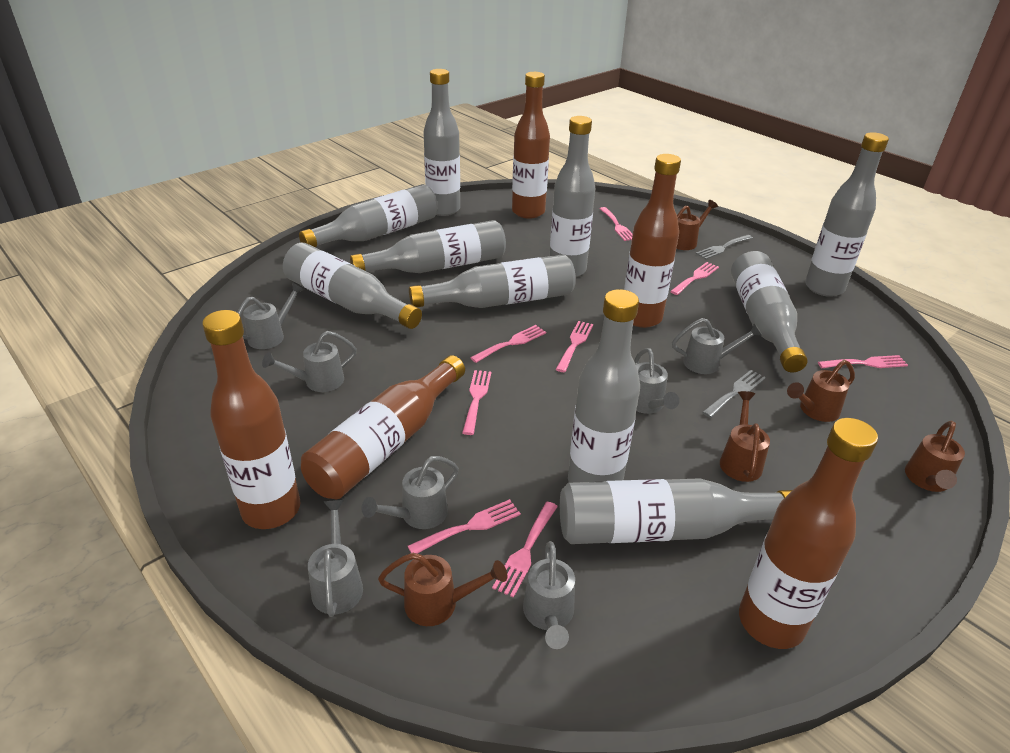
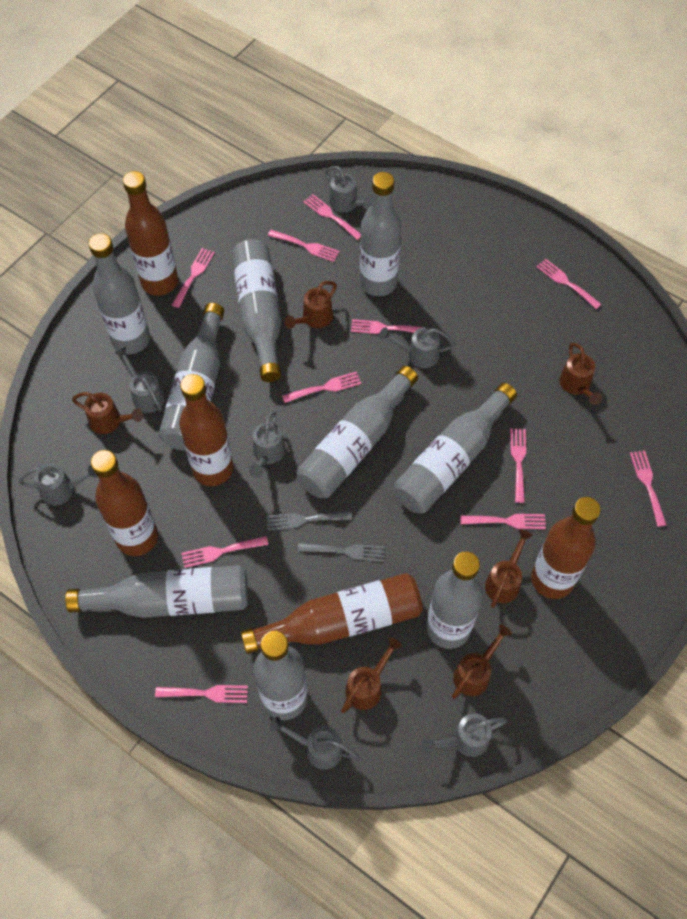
brown watering can: 5 -> 6
grey bottle: 10 -> 9
pink fork: 8 -> 11

